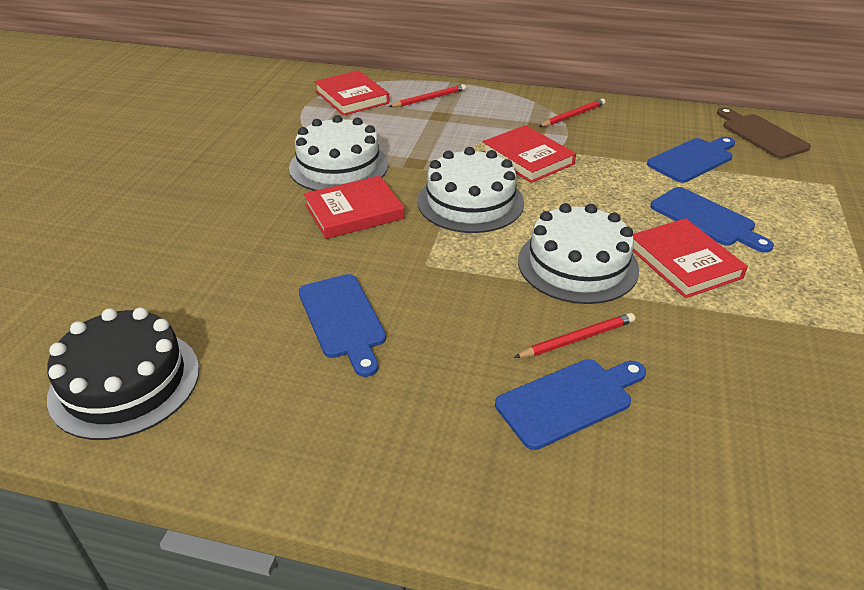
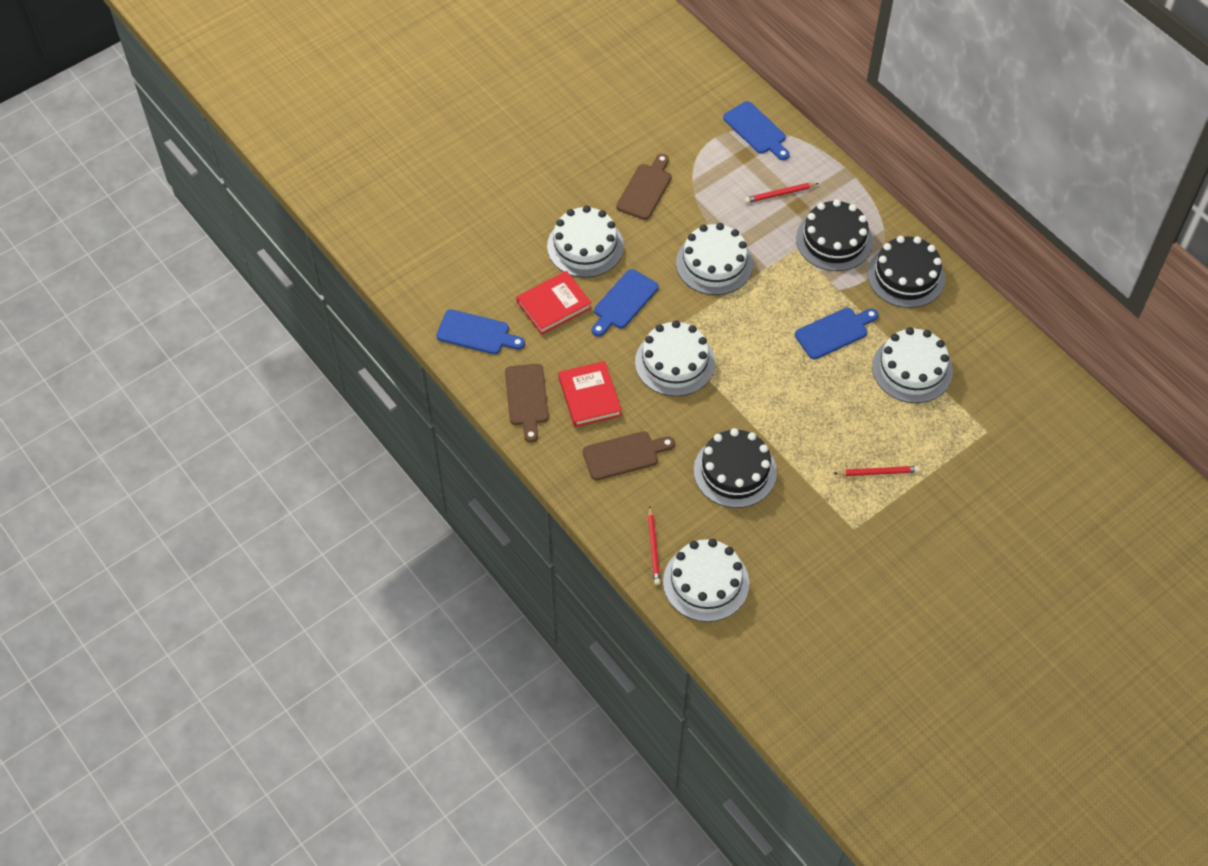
black cake: 1 -> 3
brown cutting board: 1 -> 3
red book: 4 -> 2
white cake: 3 -> 5

